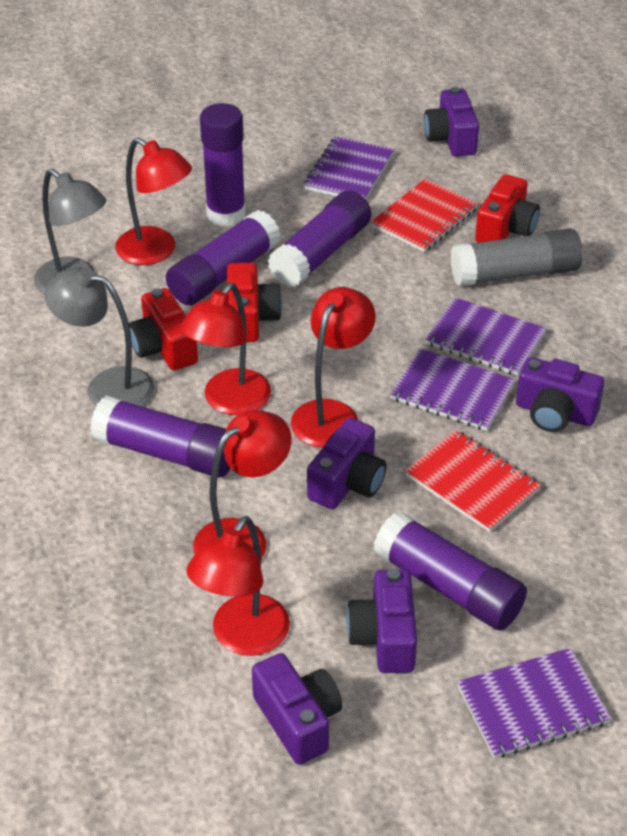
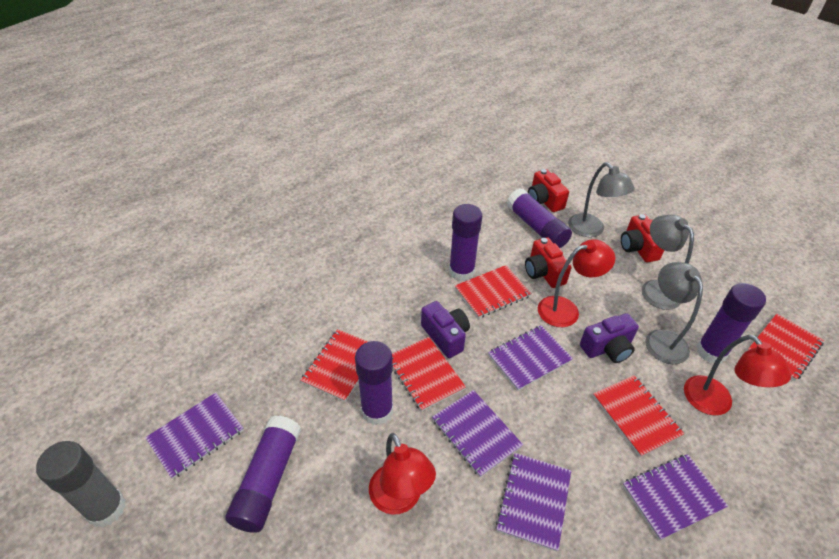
grey lamp: 2 -> 3
purple camera: 5 -> 2
purple notebook: 4 -> 5
red lamp: 5 -> 3
red notebook: 2 -> 5

